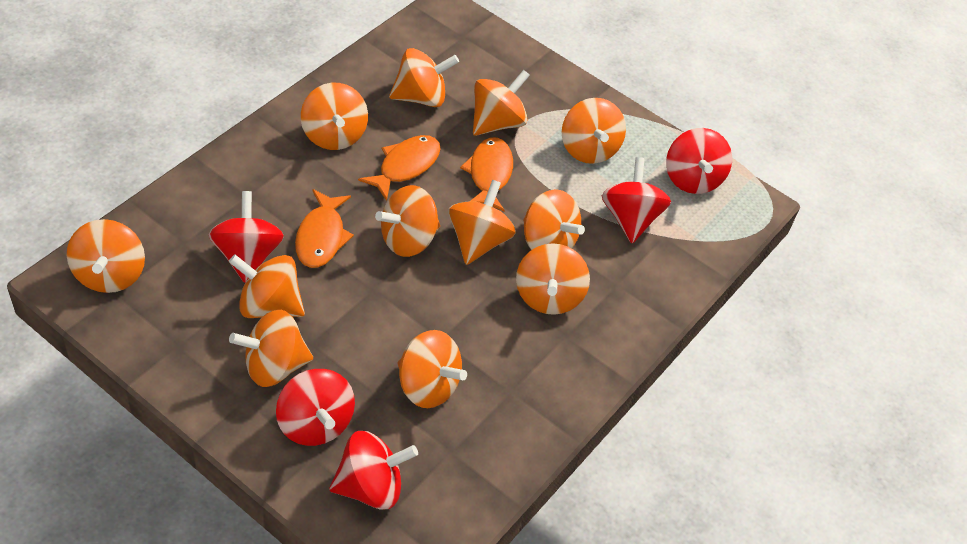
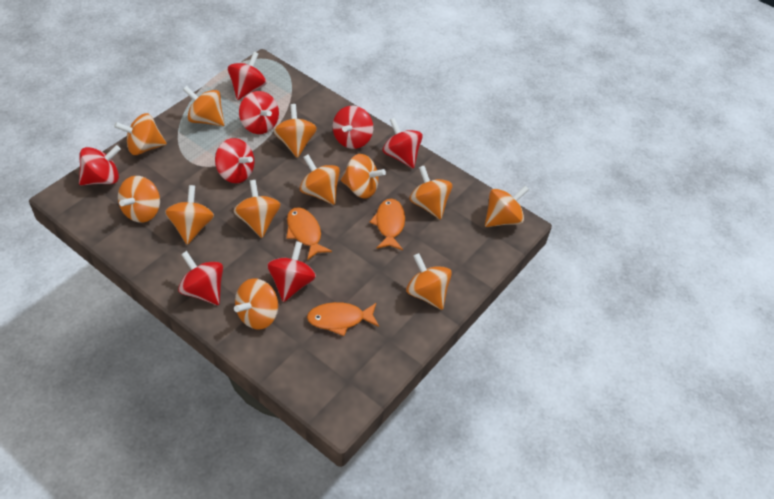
red spinning top: 5 -> 8

